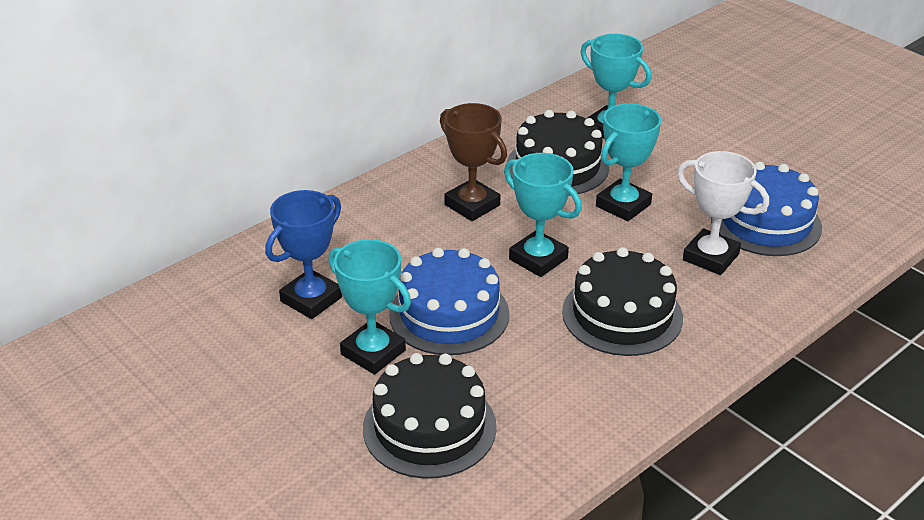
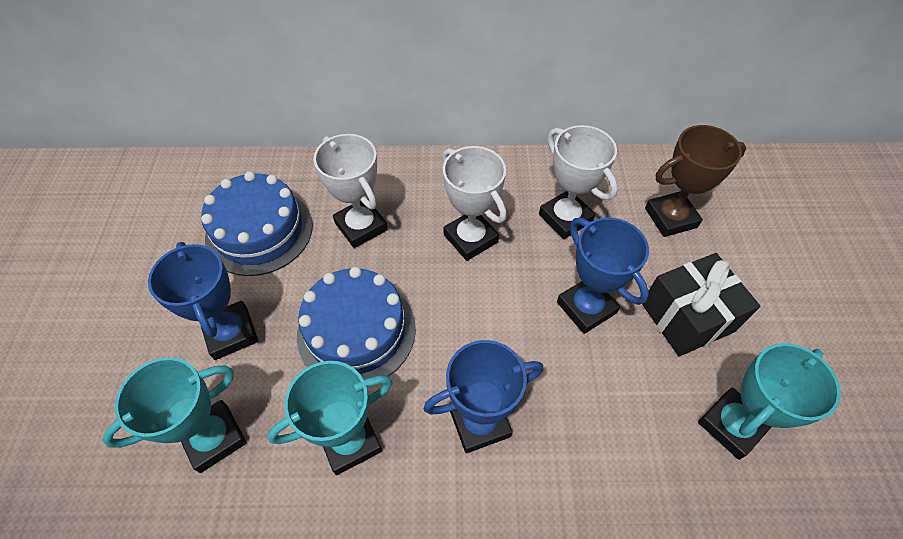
black cake: 3 -> 0
black gift: 0 -> 1
blue trophy: 1 -> 3
turquoise trophy: 4 -> 3
white trophy: 1 -> 3

